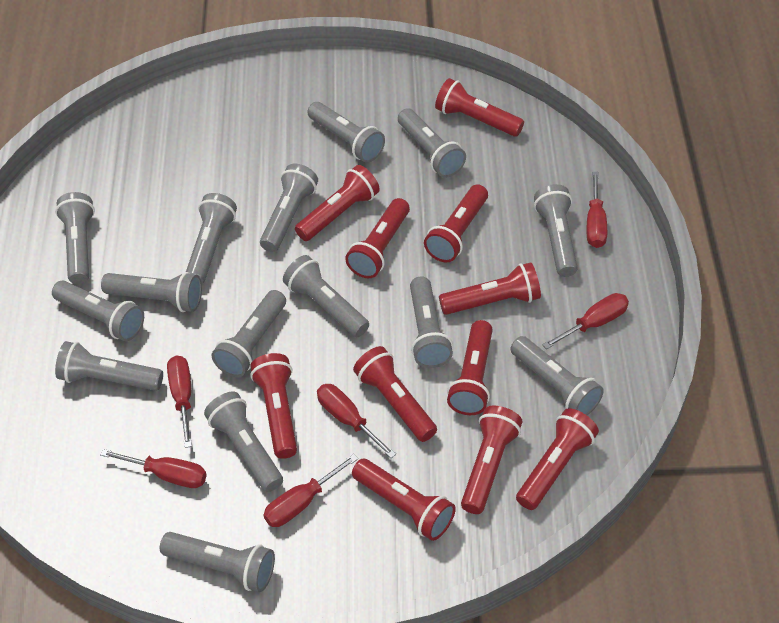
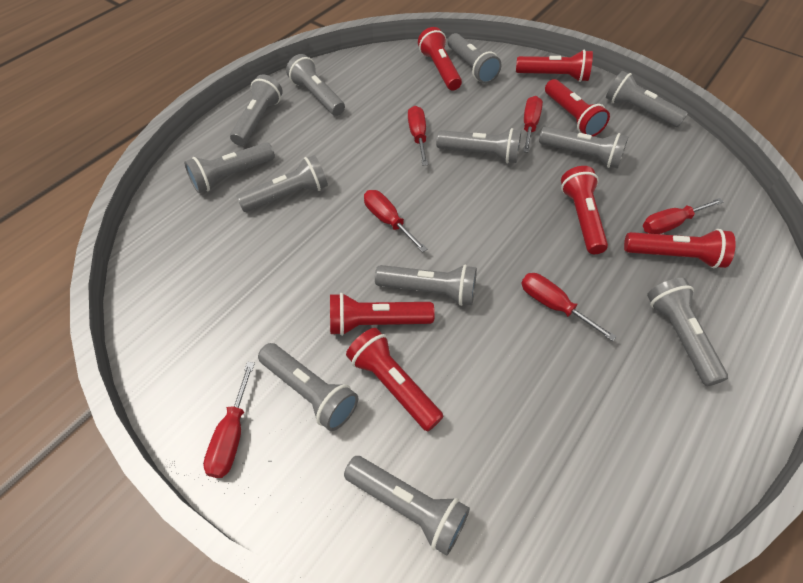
grey flashlight: 15 -> 12
red flashlight: 11 -> 7

